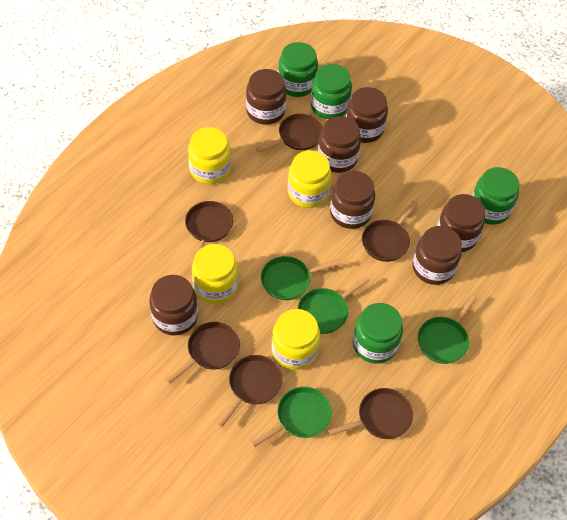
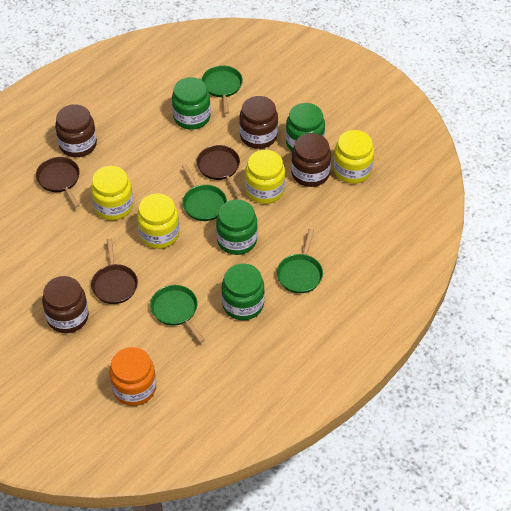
brown jar: 7 -> 4
brown pan: 6 -> 3
orange jar: 0 -> 1

